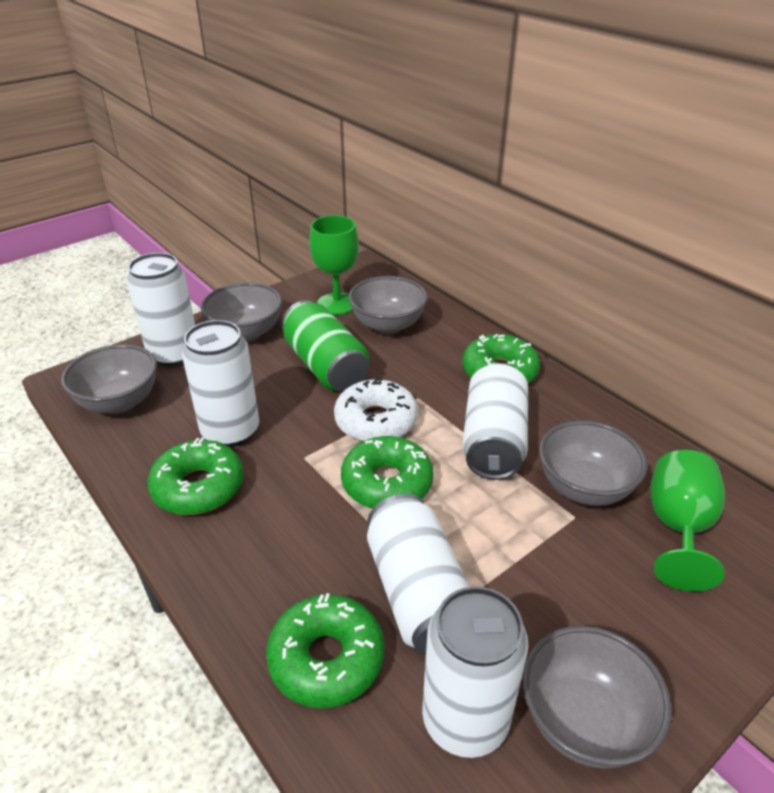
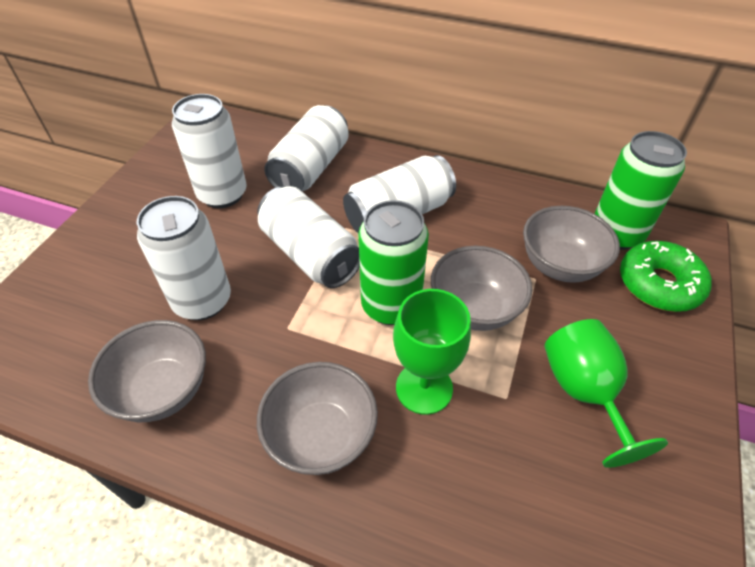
green can: 1 -> 2
green donut: 4 -> 1
grey bowl: 5 -> 4
white donut: 1 -> 0

